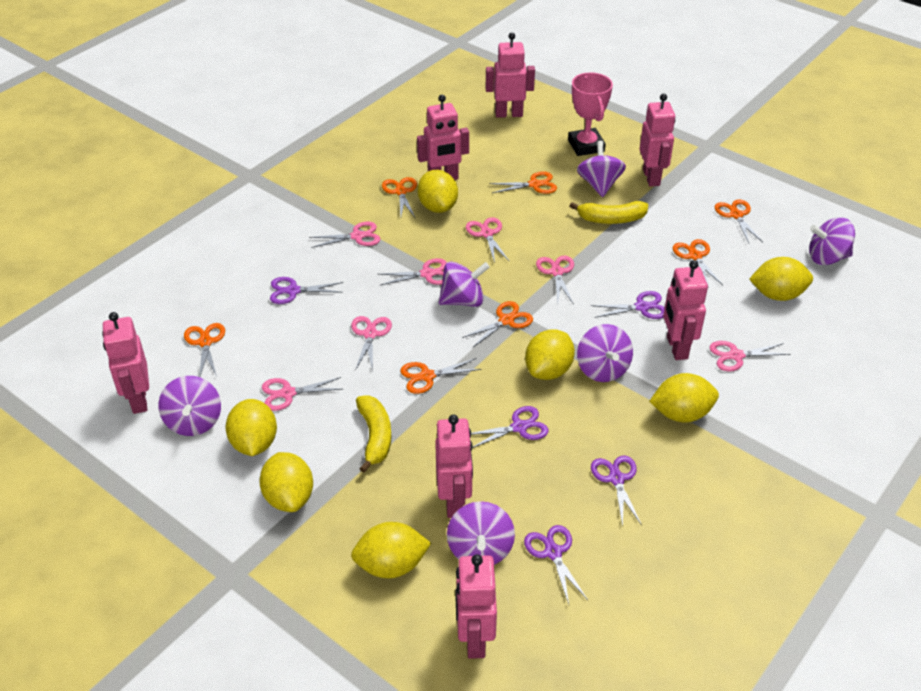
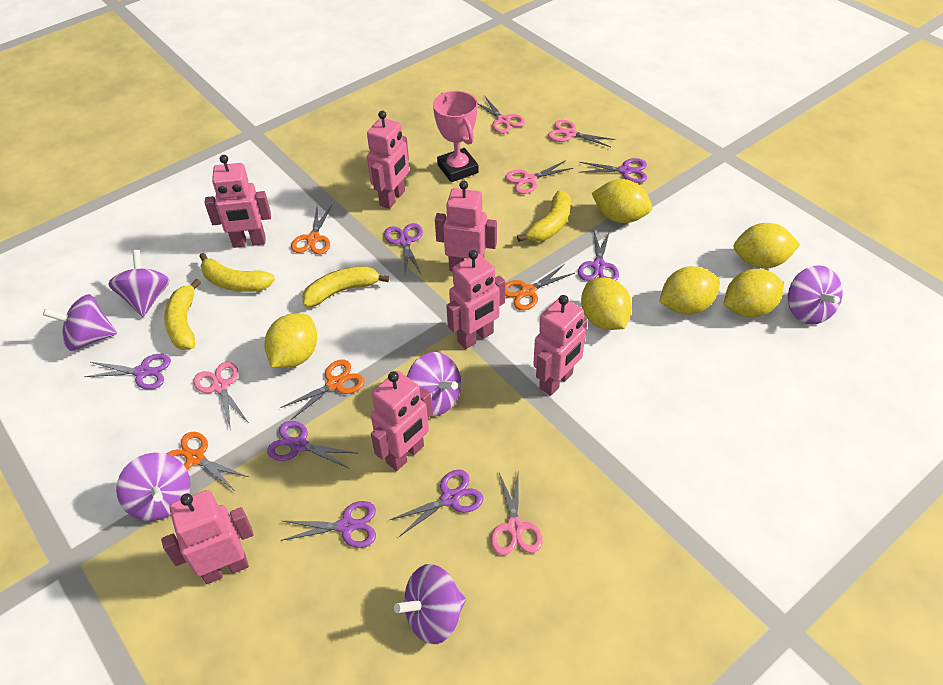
orange scissors: 7 -> 4
pink scissors: 7 -> 5
purple scissors: 5 -> 7
yellow banana: 2 -> 4
yellow lemon: 7 -> 6

